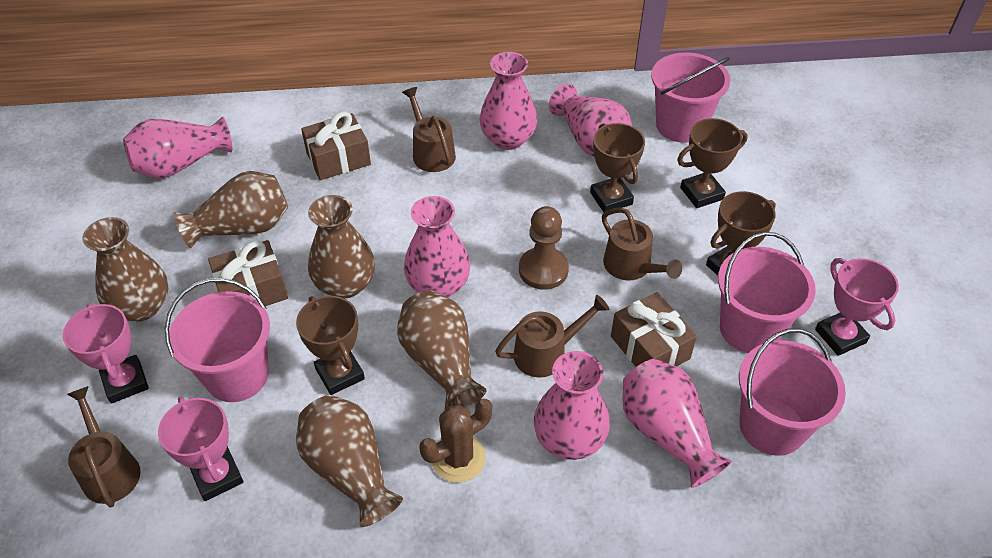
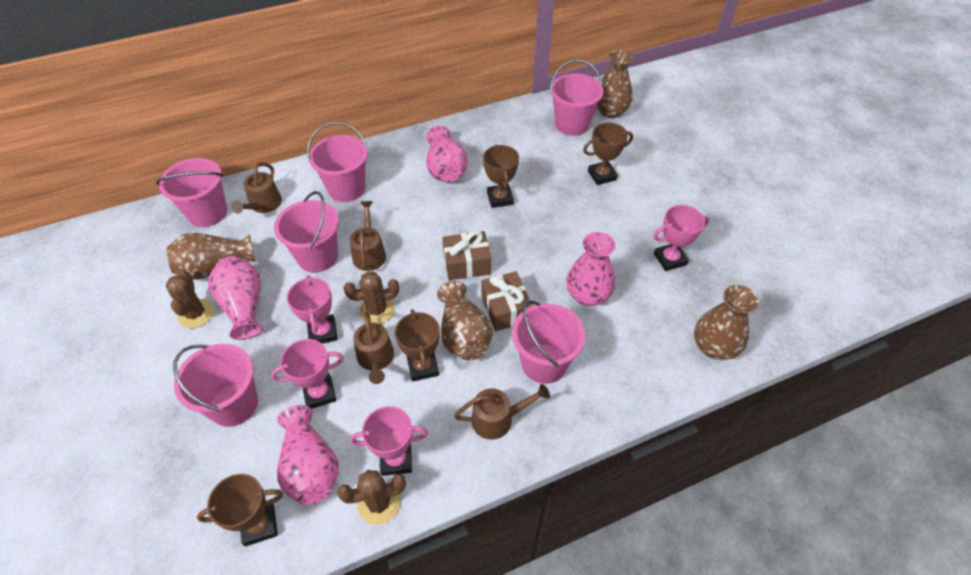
brown cactus: 1 -> 3
brown gift: 3 -> 2
brown pawn: 1 -> 0
brown vase: 5 -> 4
pink bucket: 4 -> 6
pink trophy: 3 -> 4
pink vase: 6 -> 4

